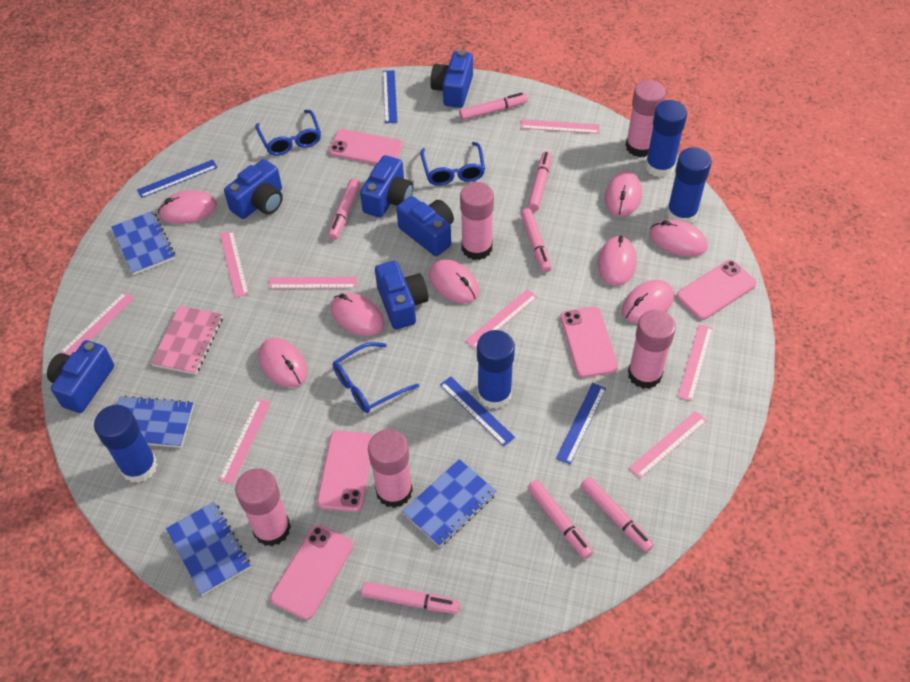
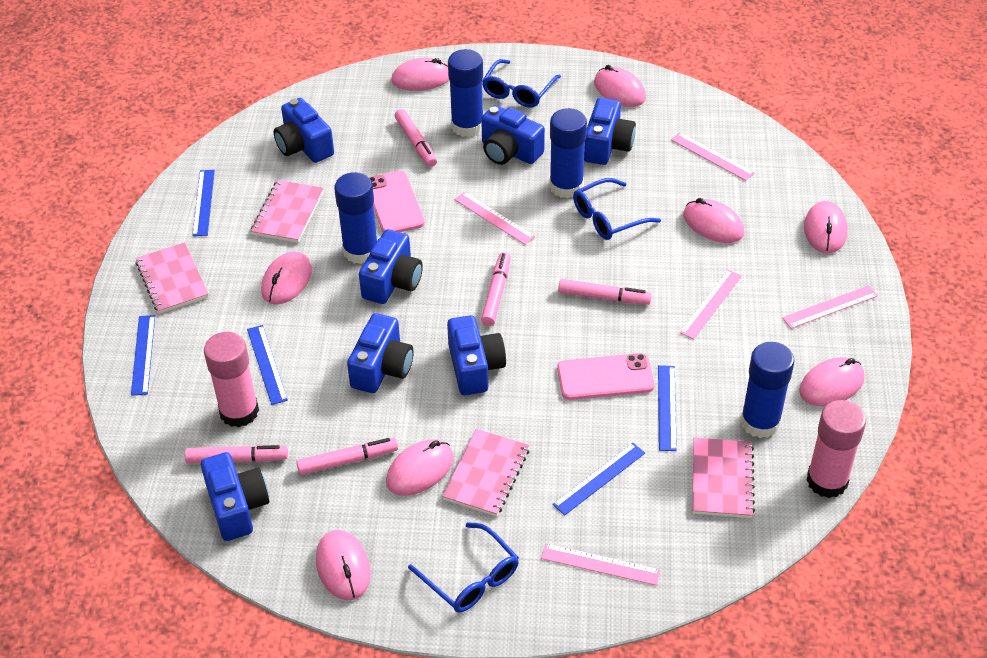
blue camera: 6 -> 7
blue notebook: 4 -> 0
blue ruler: 4 -> 5
pink glue stick: 5 -> 2
pink marker: 7 -> 5
pink notebook: 1 -> 4
pink phone: 5 -> 2
pink ruler: 8 -> 5

